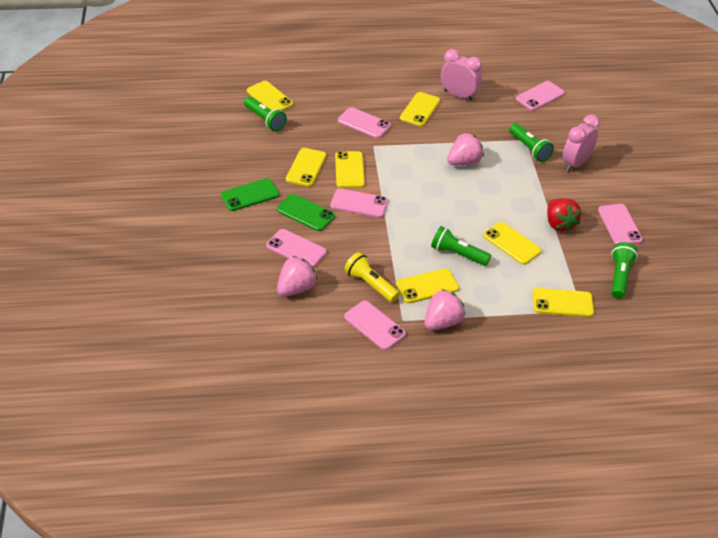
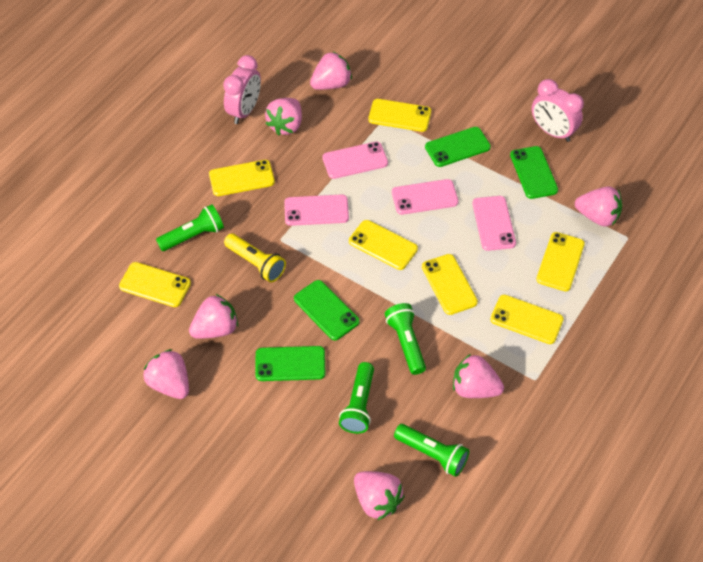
green phone: 2 -> 4
pink phone: 6 -> 4
pink strawberry: 3 -> 7
red strawberry: 1 -> 0

